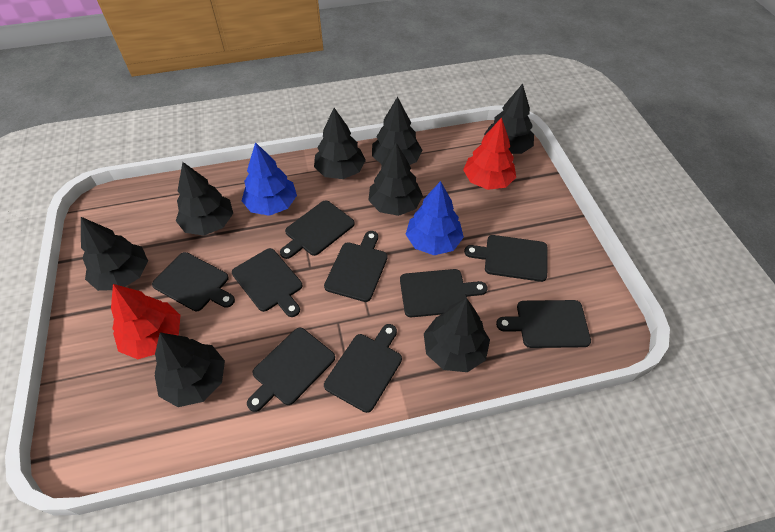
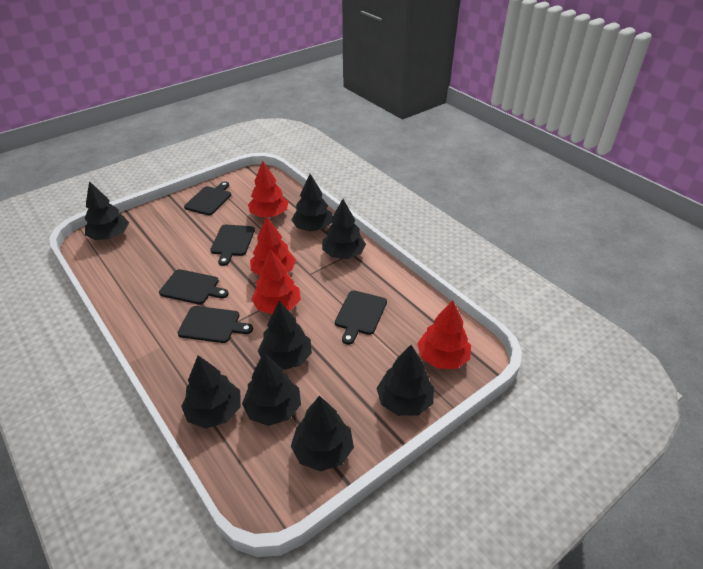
black cutting board: 9 -> 5
blue tree: 2 -> 0
red tree: 2 -> 4

